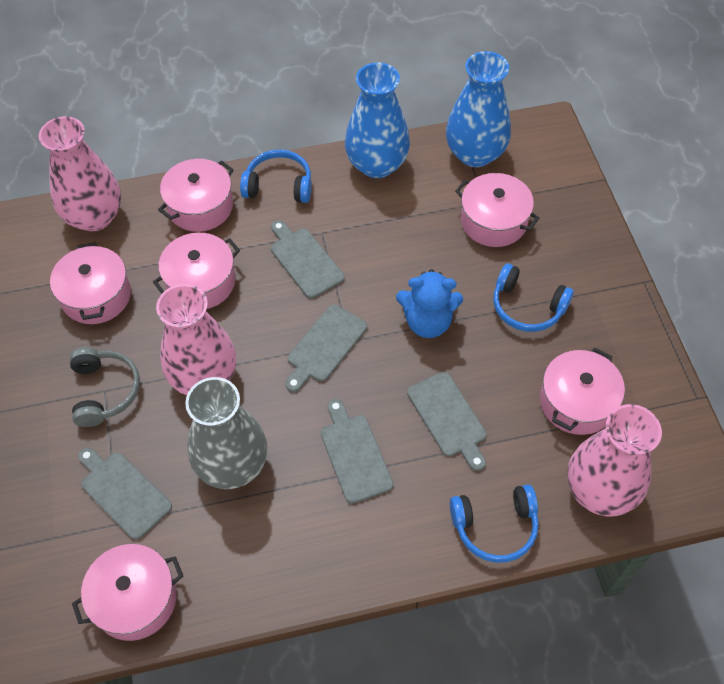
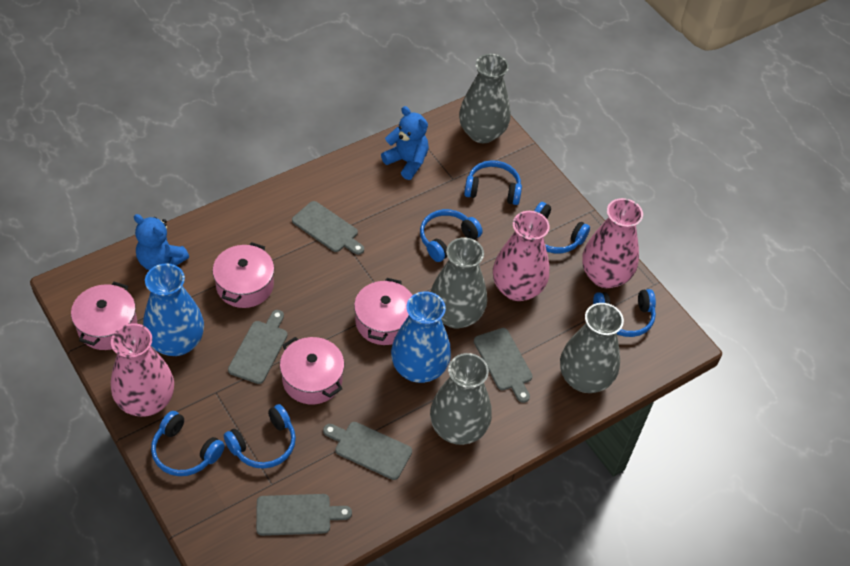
blue headphones: 3 -> 6
blue teddy bear: 1 -> 2
grey headphones: 1 -> 0
grey vase: 1 -> 4
pink pot: 6 -> 4

